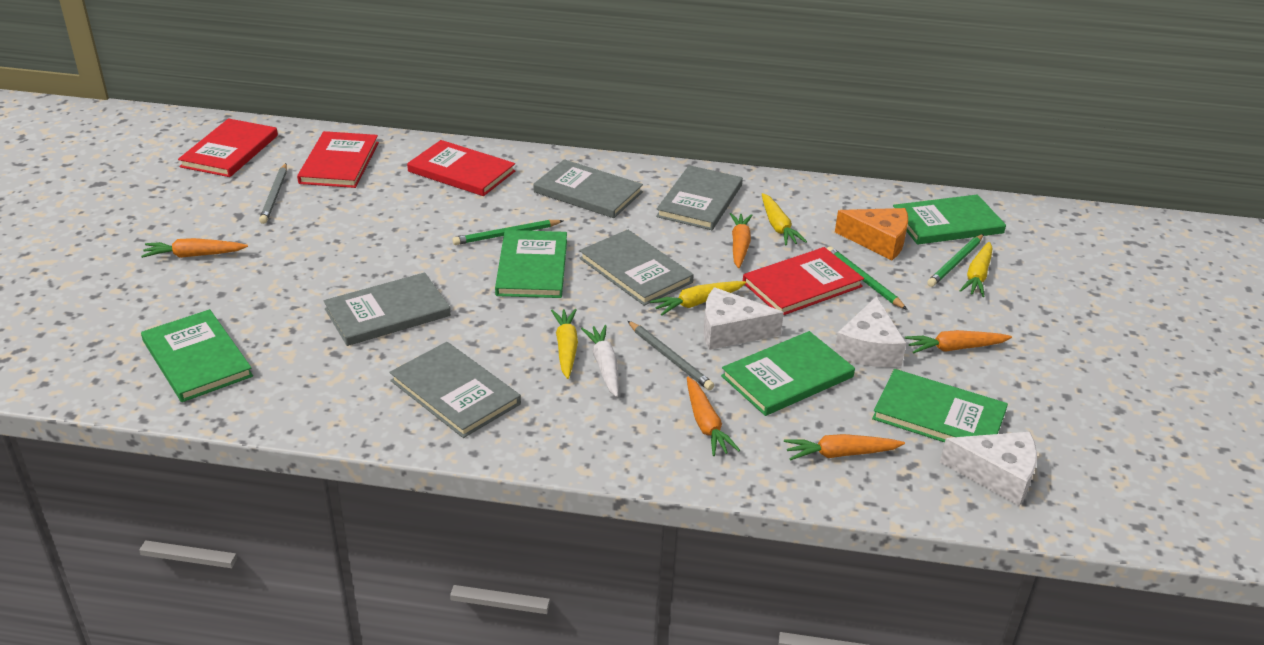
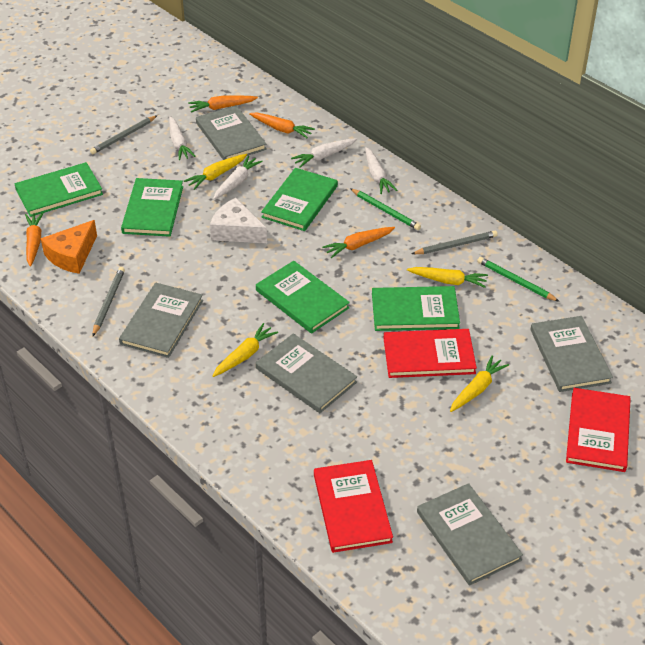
green pencil: 3 -> 2
grey pencil: 2 -> 3
orange carrot: 5 -> 4
red book: 4 -> 3
white carrot: 1 -> 4
white cheese: 3 -> 1

